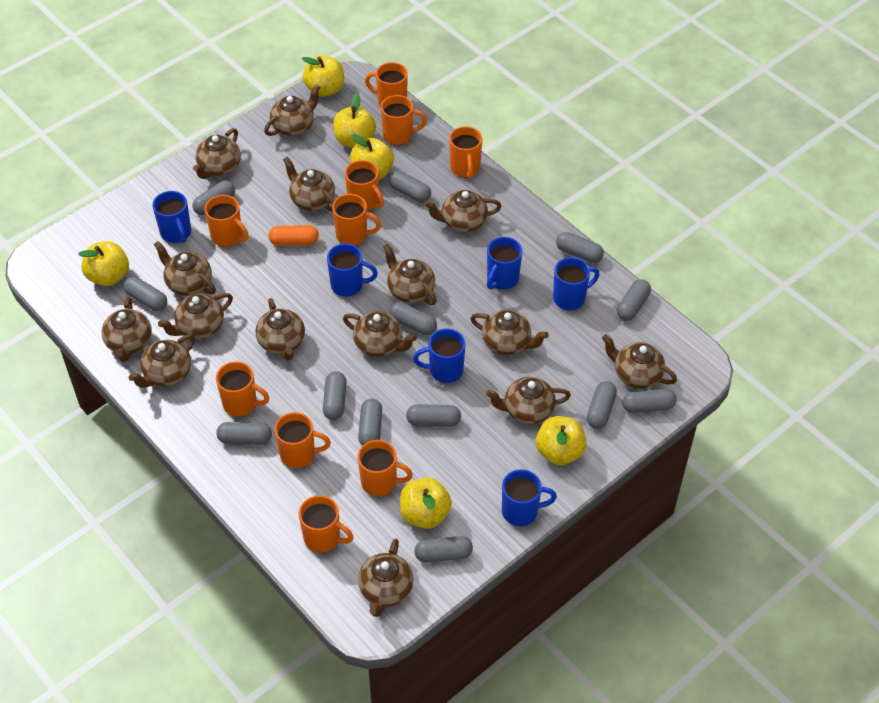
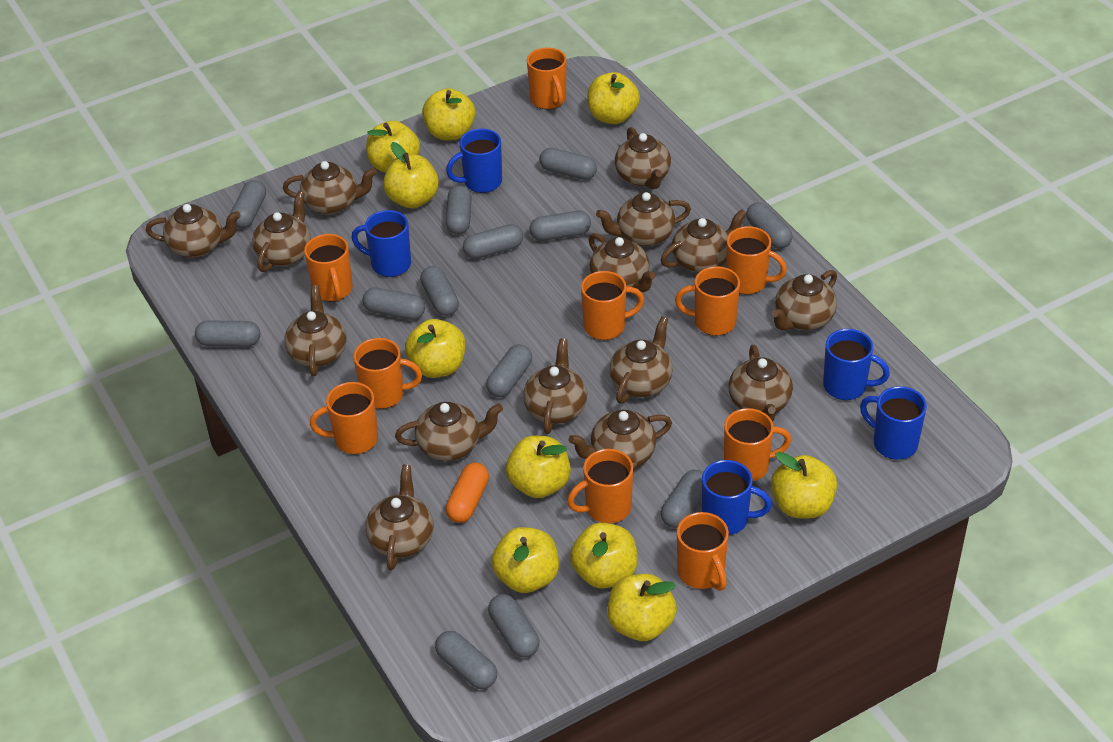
blue mug: 6 -> 5
yellow apple: 6 -> 10

